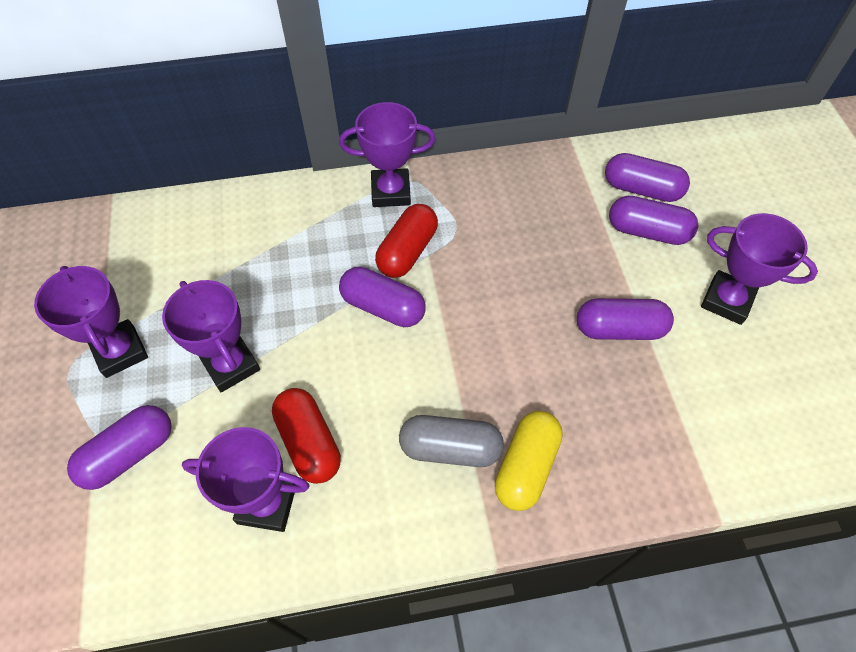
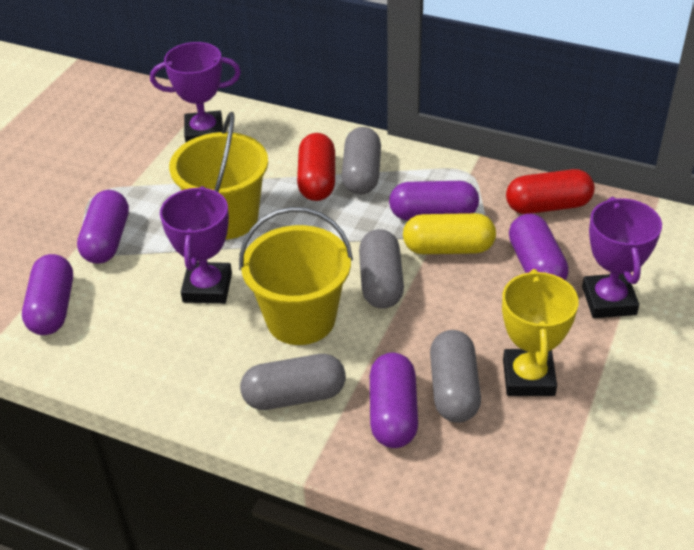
grey capsule: 1 -> 4
purple trophy: 5 -> 3
yellow bucket: 0 -> 2
yellow trophy: 0 -> 1

